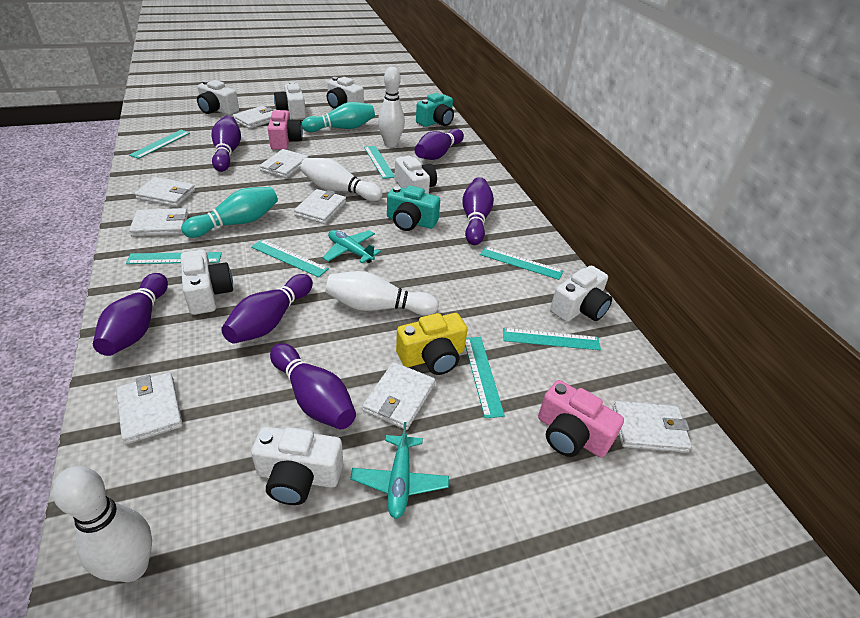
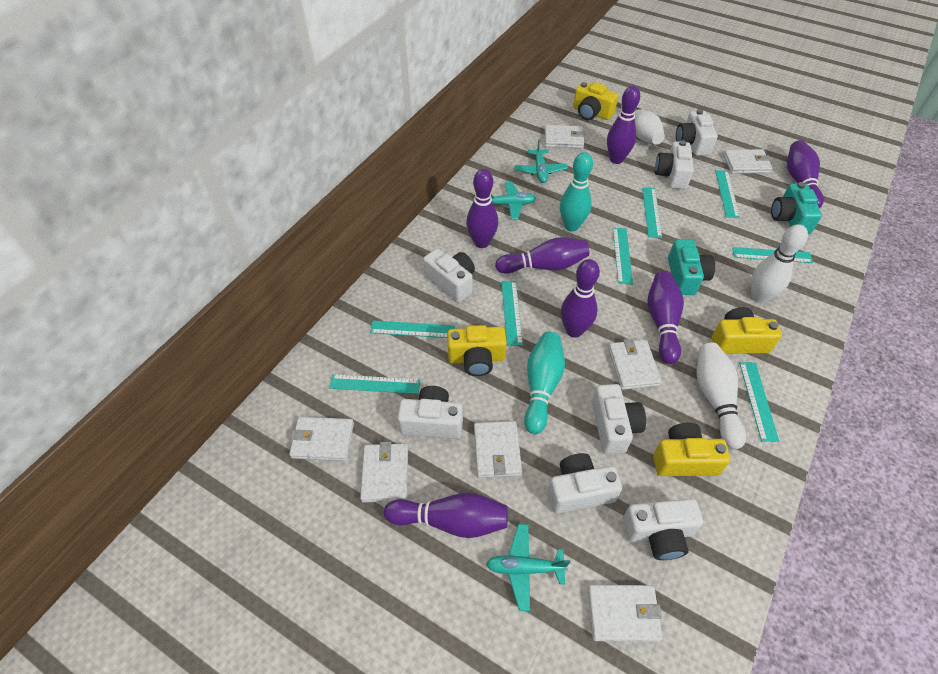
pink camera: 2 -> 0
purple bowling pin: 6 -> 7
turquoise plane: 2 -> 3
turquoise ruler: 7 -> 8
white bowling pin: 4 -> 3
white wallet: 8 -> 7
yellow camera: 1 -> 4

